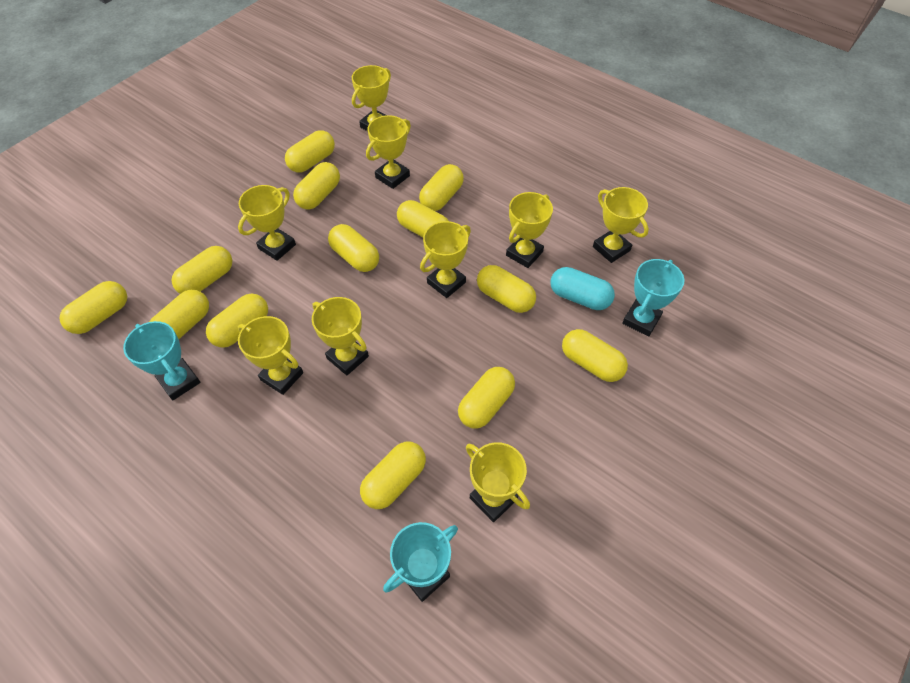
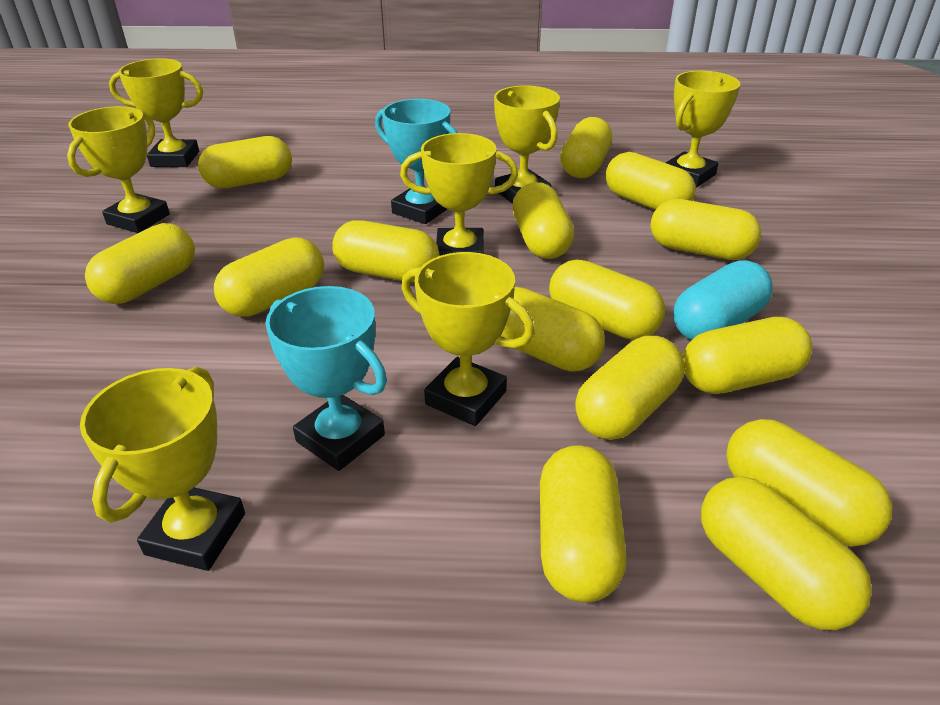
turquoise trophy: 3 -> 2
yellow capsule: 13 -> 15
yellow trophy: 9 -> 7

